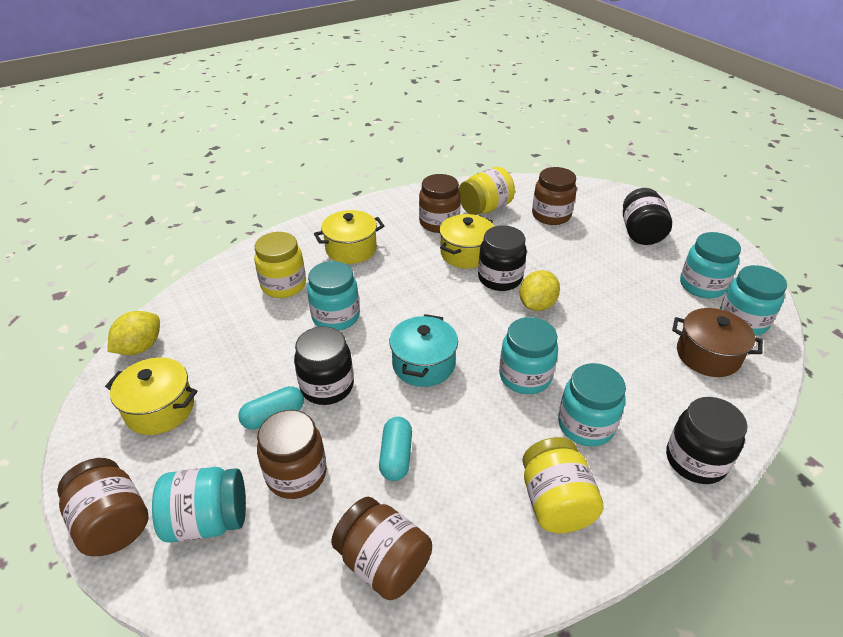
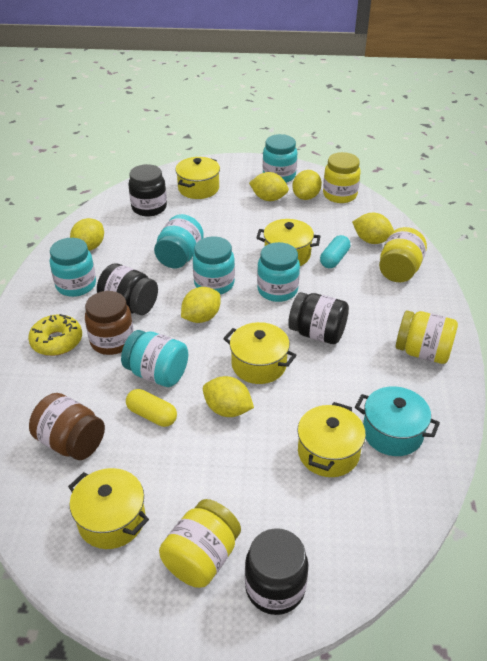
brown jar: 5 -> 2
brown pot: 1 -> 0
turquoise capsule: 2 -> 1
yellow capsule: 0 -> 1
yellow donut: 0 -> 1
yellow jar: 3 -> 4
yellow lemon: 2 -> 6
yellow pot: 3 -> 5

